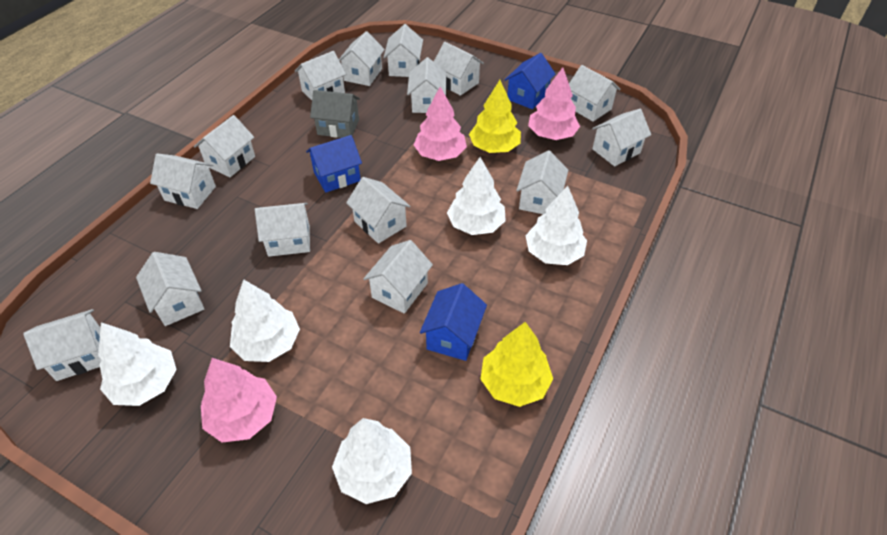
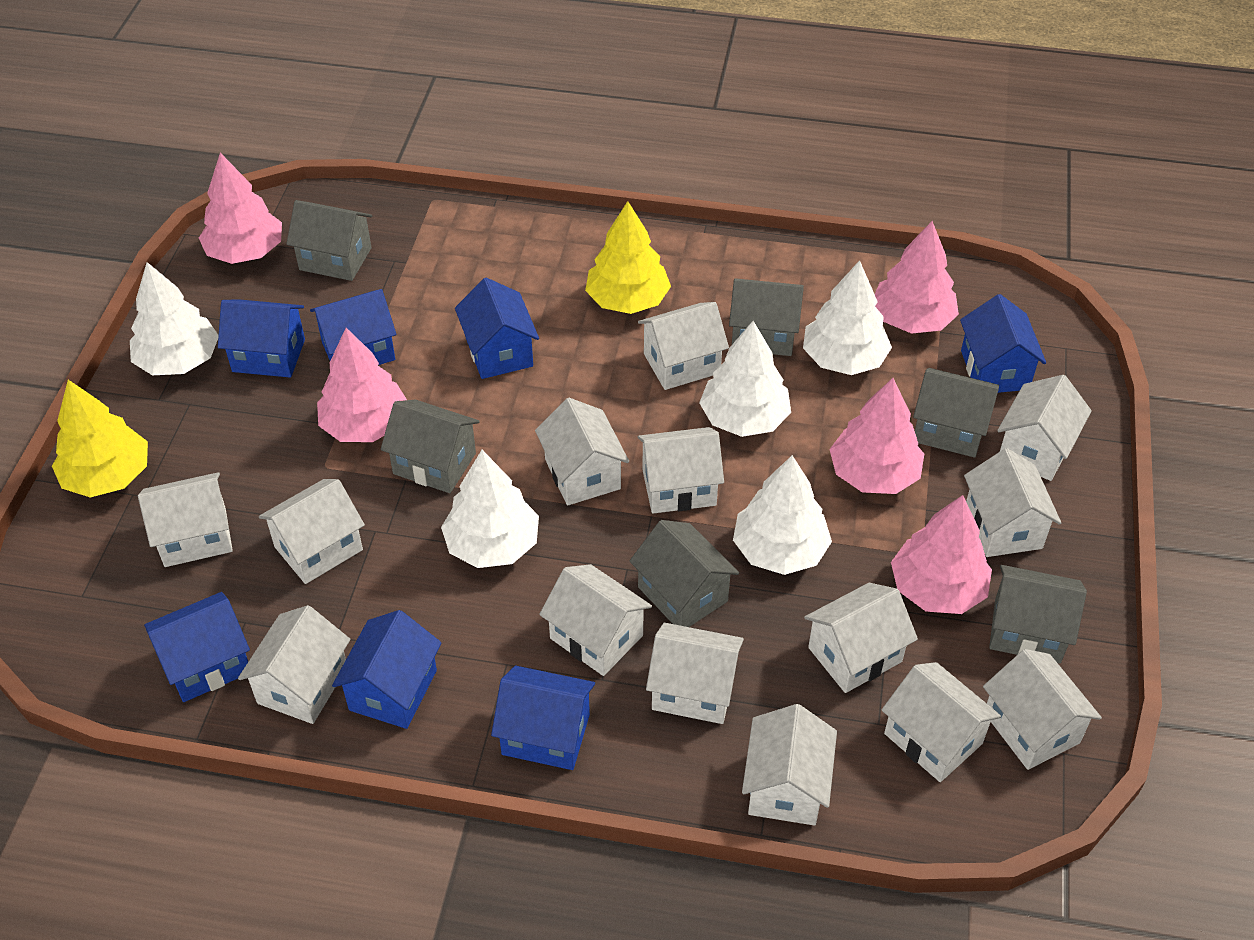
blue house: 3 -> 7
grey house: 1 -> 6
pink tree: 3 -> 5
white house: 15 -> 14

